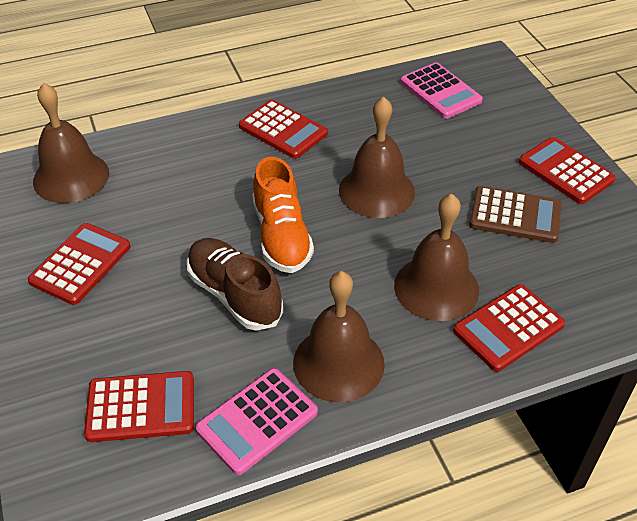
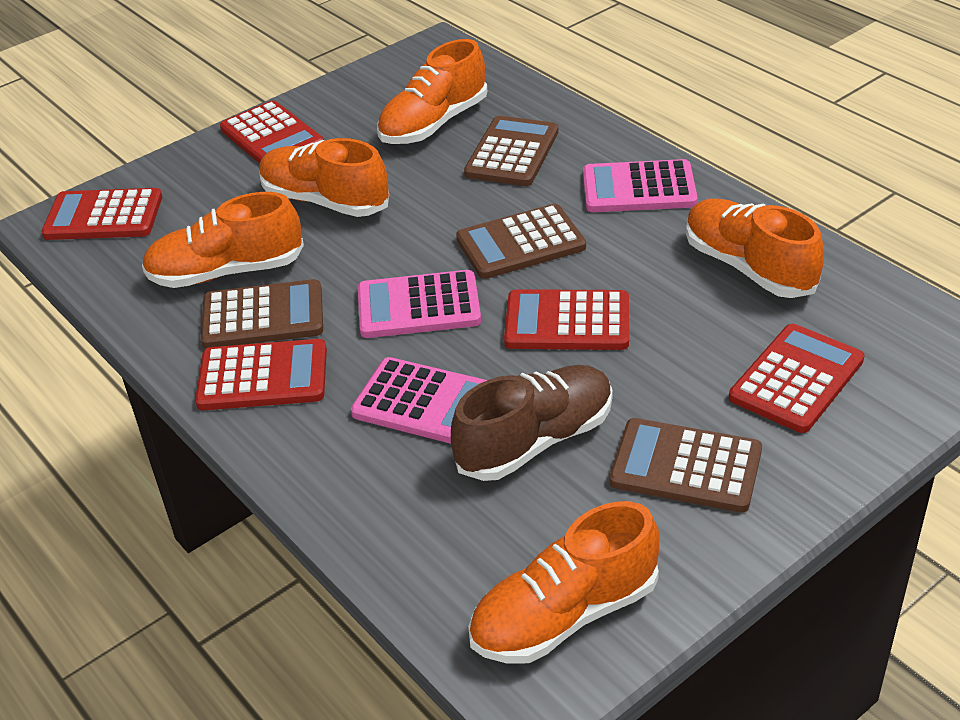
brown bell: 4 -> 0
brown calculator: 1 -> 4
orange shoe: 1 -> 5
pink calculator: 2 -> 3

